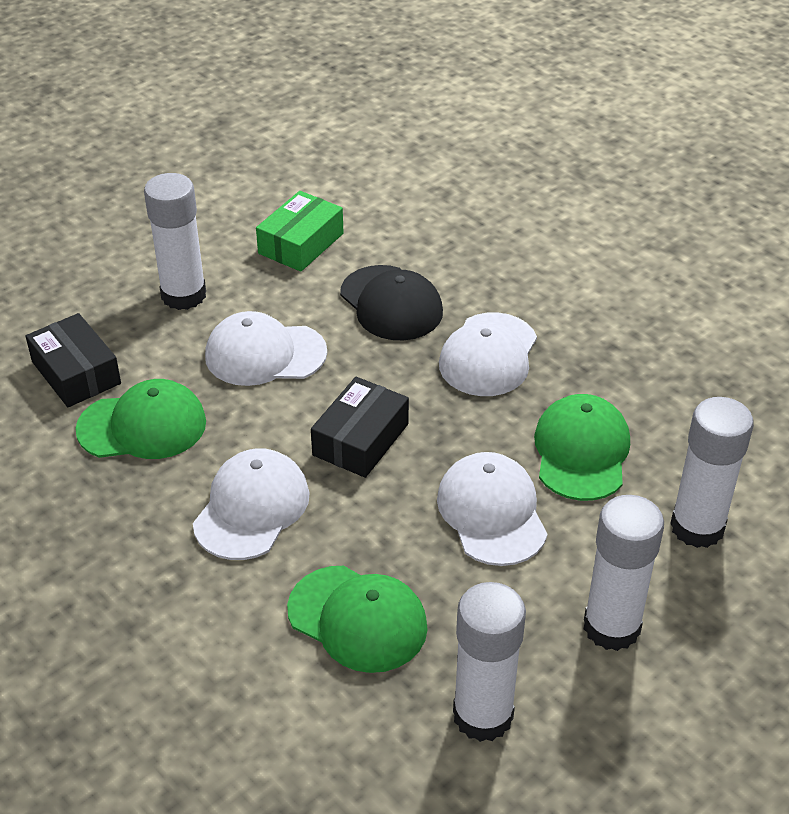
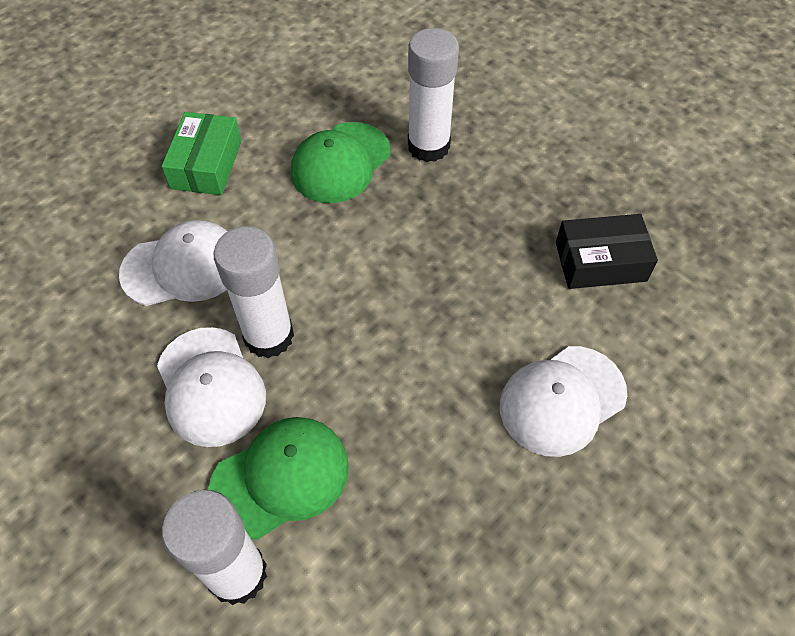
black box: 2 -> 1
black cap: 1 -> 0
green cap: 3 -> 2
white cap: 4 -> 3
white glue stick: 4 -> 3

